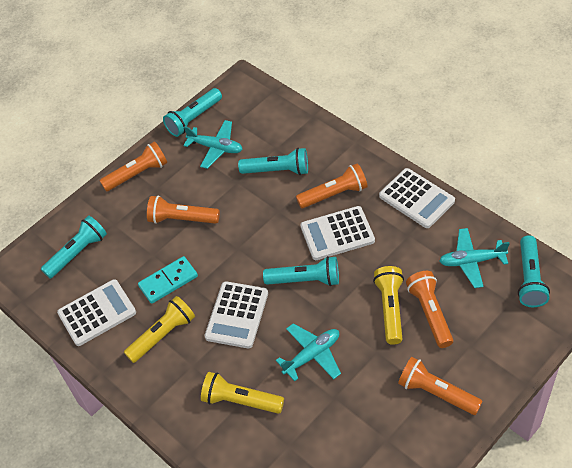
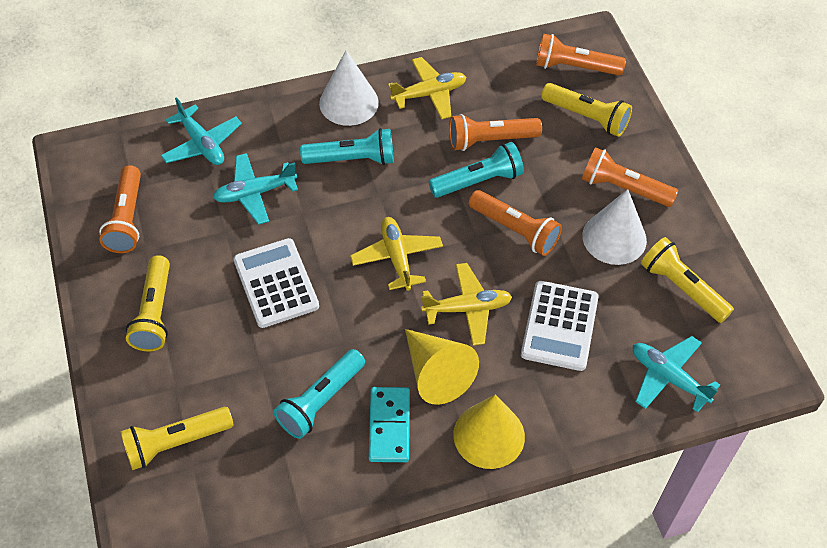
turquoise flashlight: 5 -> 3
white calculator: 4 -> 2
white cone: 0 -> 2
yellow cone: 0 -> 2
yellow flashlight: 3 -> 4
yellow plane: 0 -> 3

